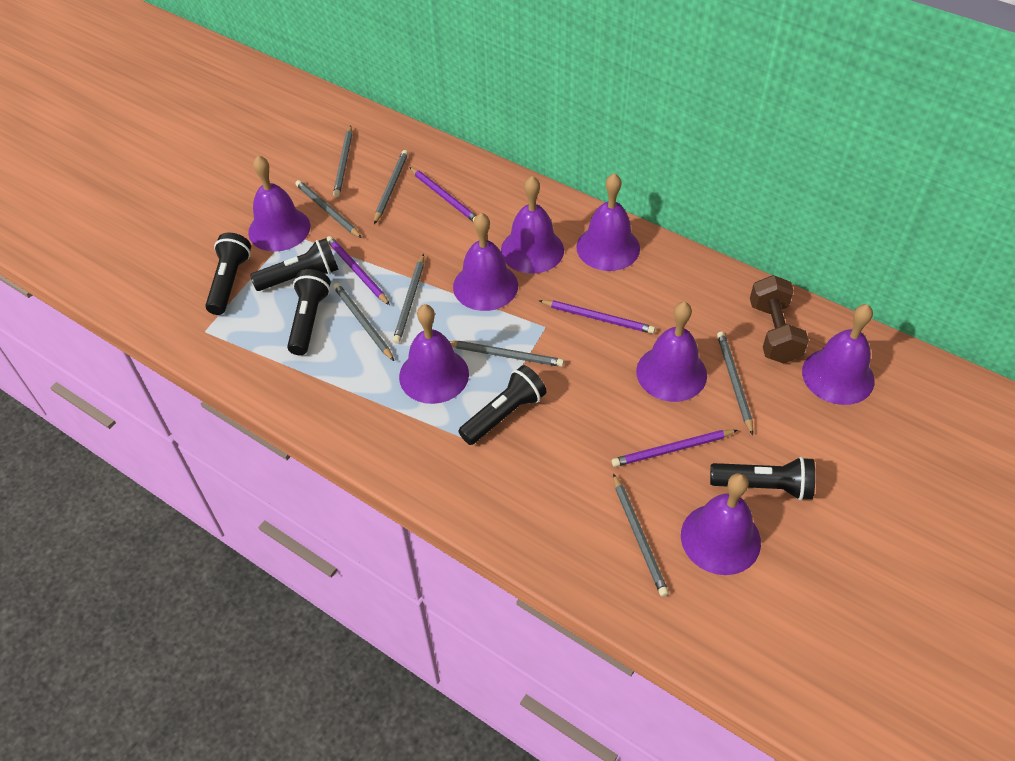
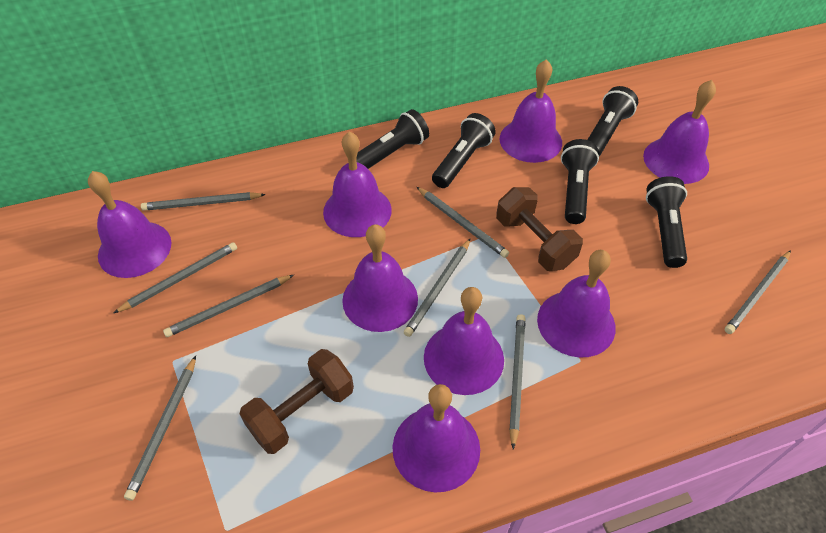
brown dumbbell: 1 -> 2
purple pencil: 4 -> 0

